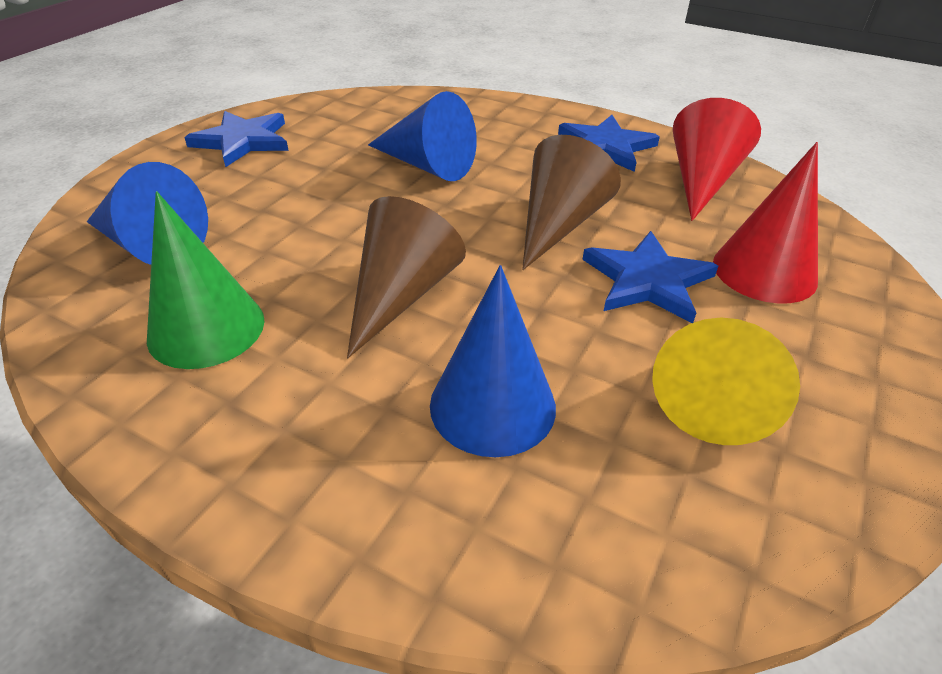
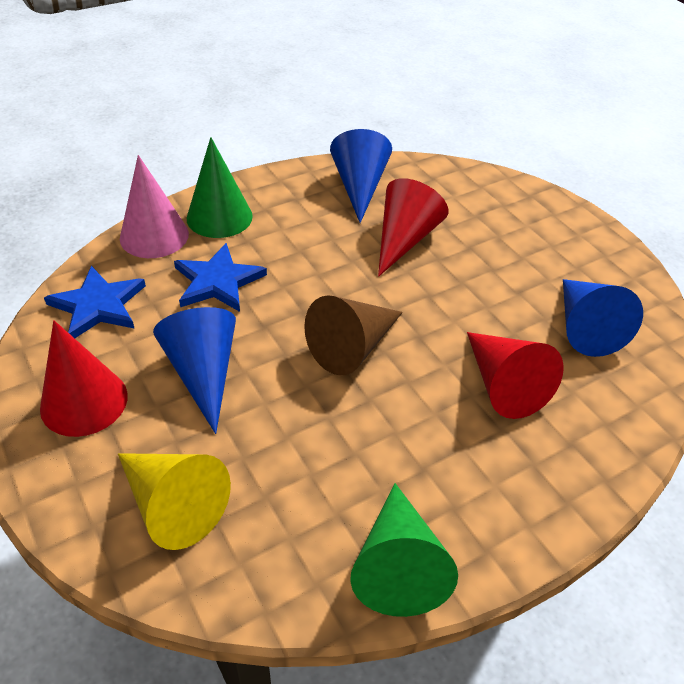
blue star: 3 -> 2
brown cone: 2 -> 1
green cone: 1 -> 2
pink cone: 0 -> 1
red cone: 2 -> 3

